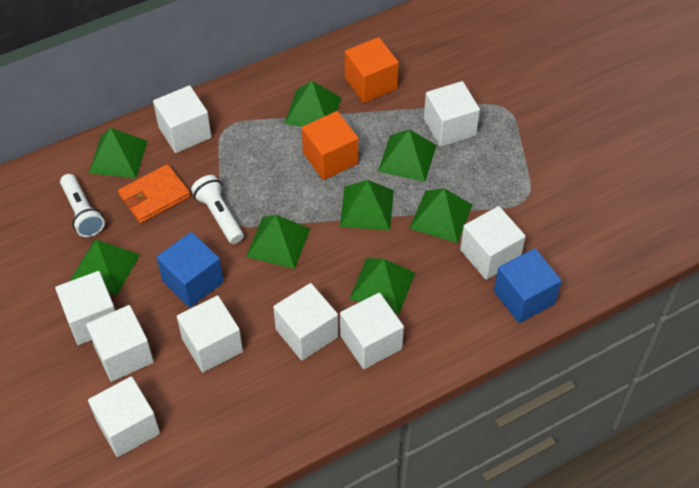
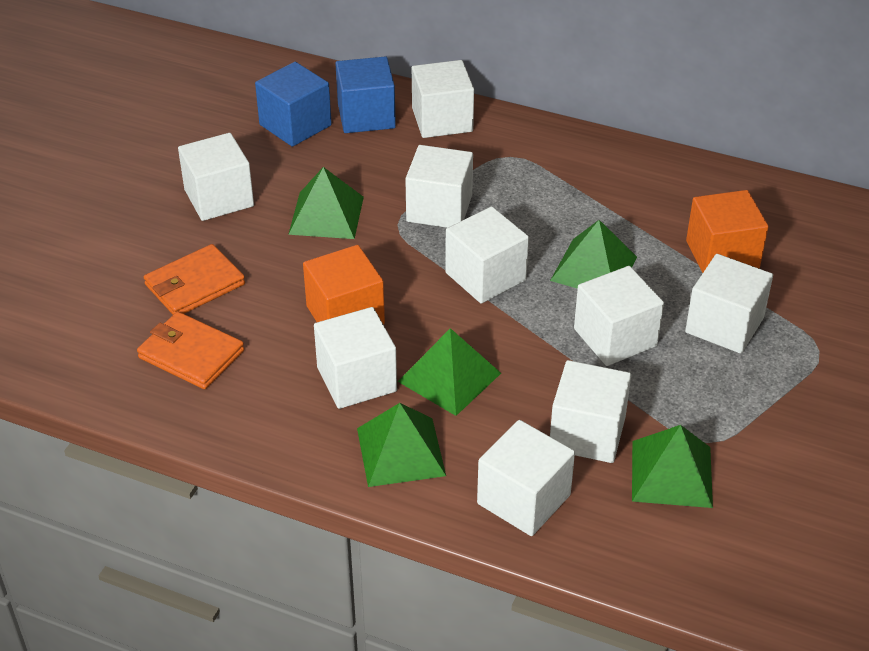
green pyramid: 8 -> 5
orange wallet: 1 -> 2
white flashlight: 2 -> 0

